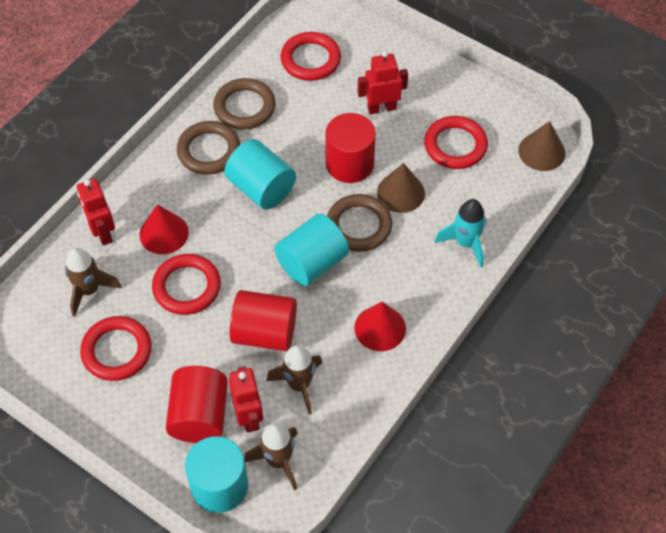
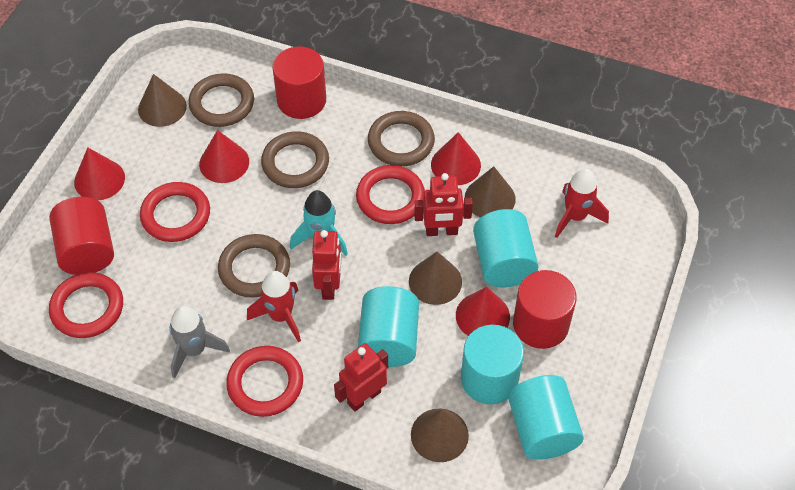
brown cone: 2 -> 4
brown ring: 3 -> 4
brown rocket: 3 -> 0
grey rocket: 0 -> 1
red cone: 2 -> 4
red rocket: 0 -> 2
turquoise cylinder: 3 -> 4

